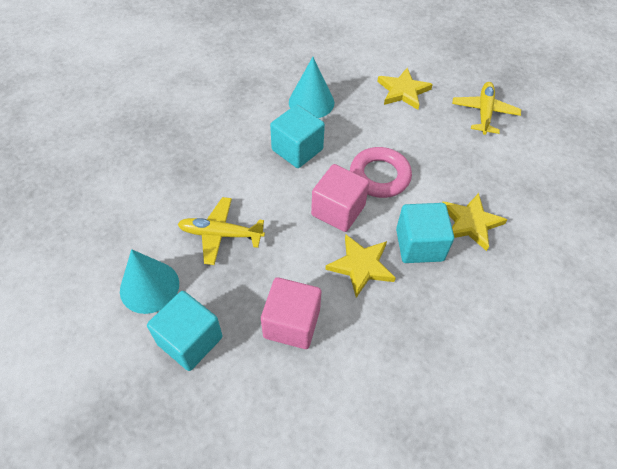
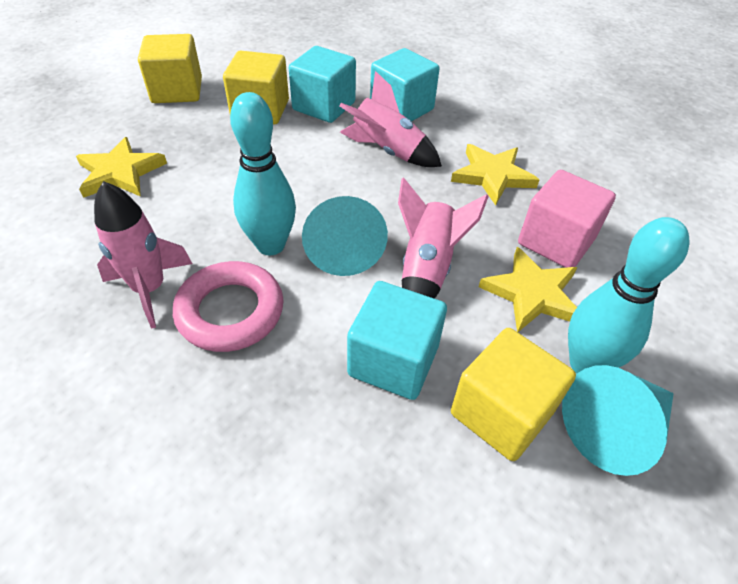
pink cube: 2 -> 1
pink rocket: 0 -> 3
turquoise bowling pin: 0 -> 2
yellow cube: 0 -> 3
yellow plane: 2 -> 0

